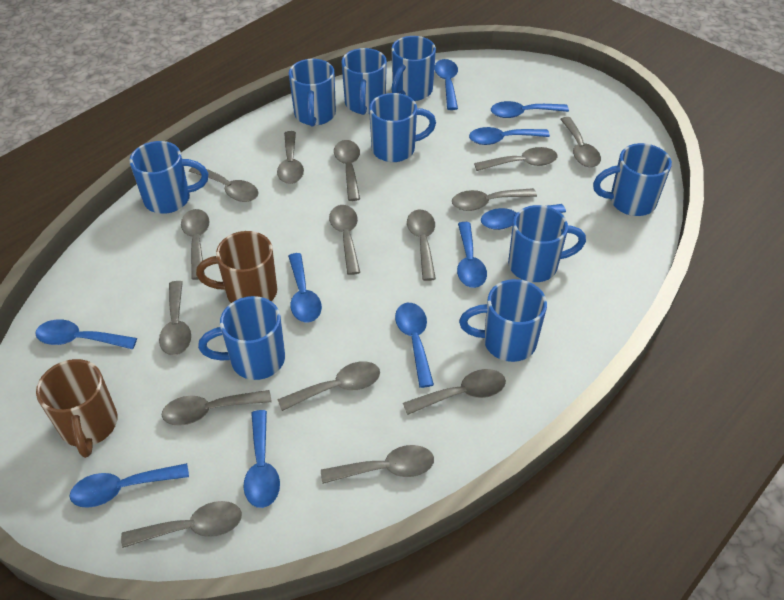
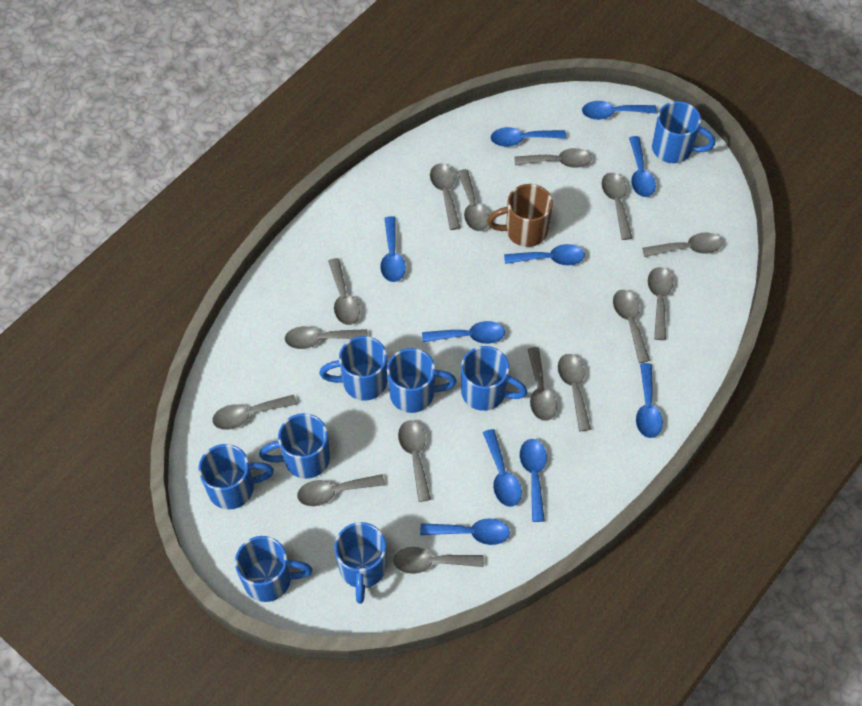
blue mug: 9 -> 8
brown mug: 2 -> 1

